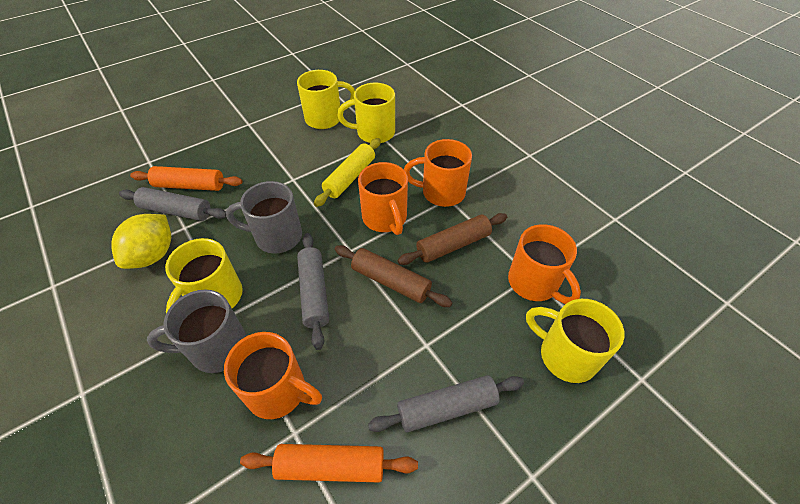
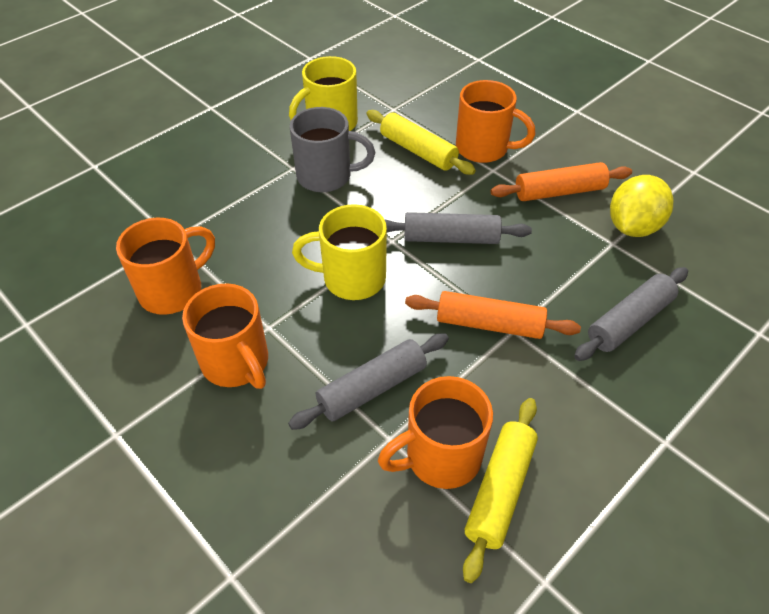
brown rolling pin: 2 -> 0
grey mug: 2 -> 1
yellow mug: 4 -> 2
yellow rolling pin: 1 -> 2

